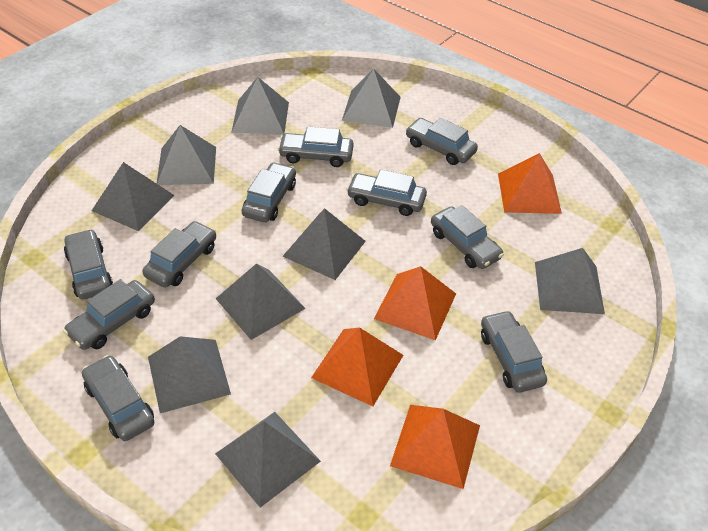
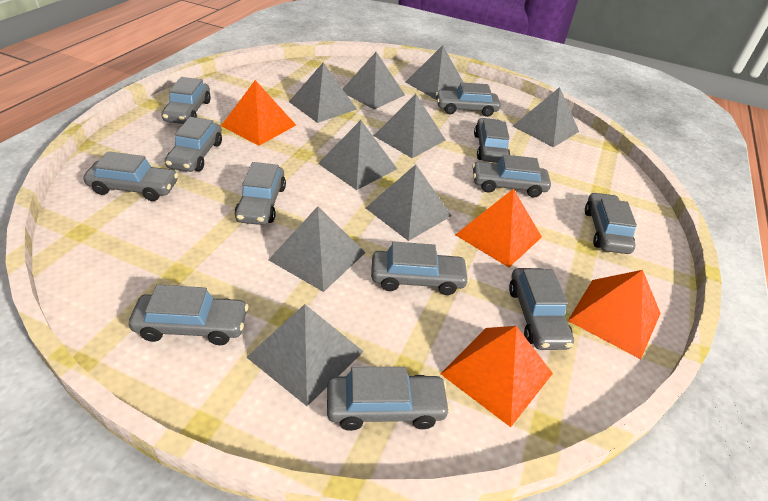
grey car: 10 -> 12

